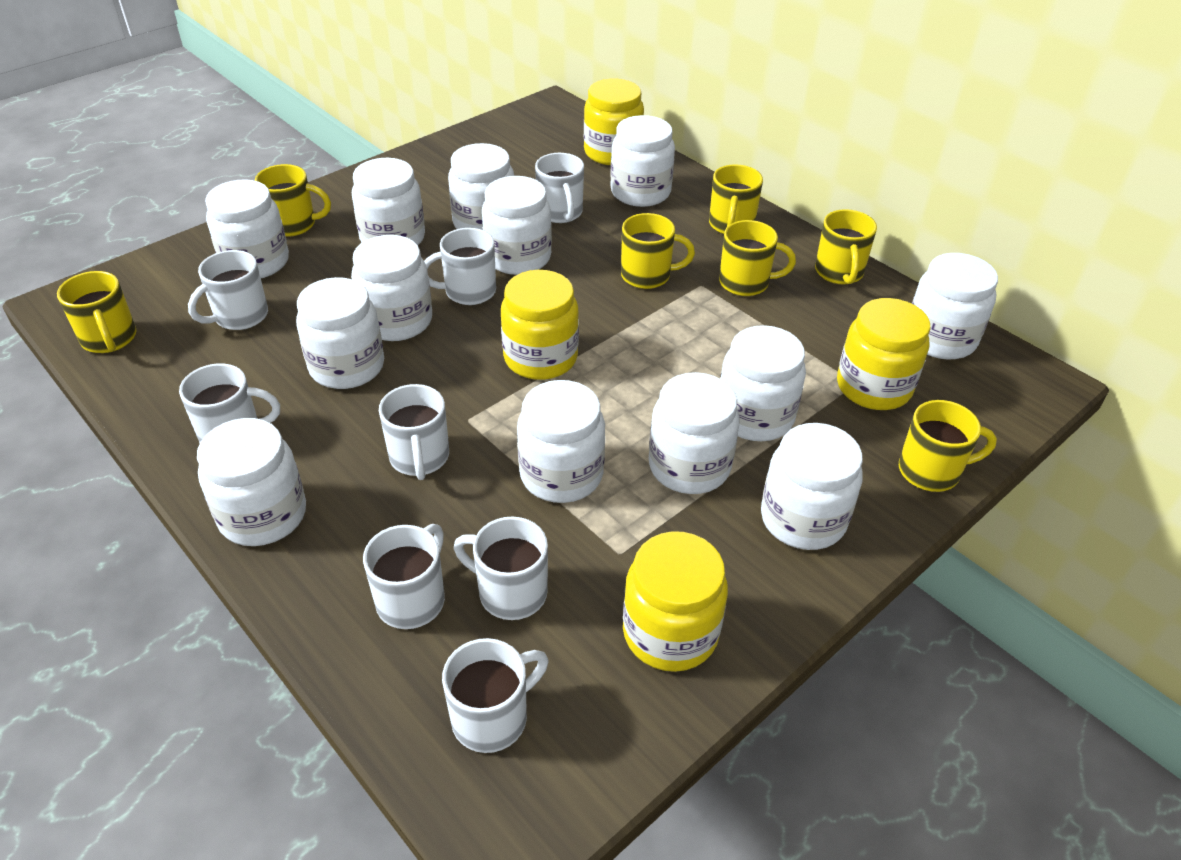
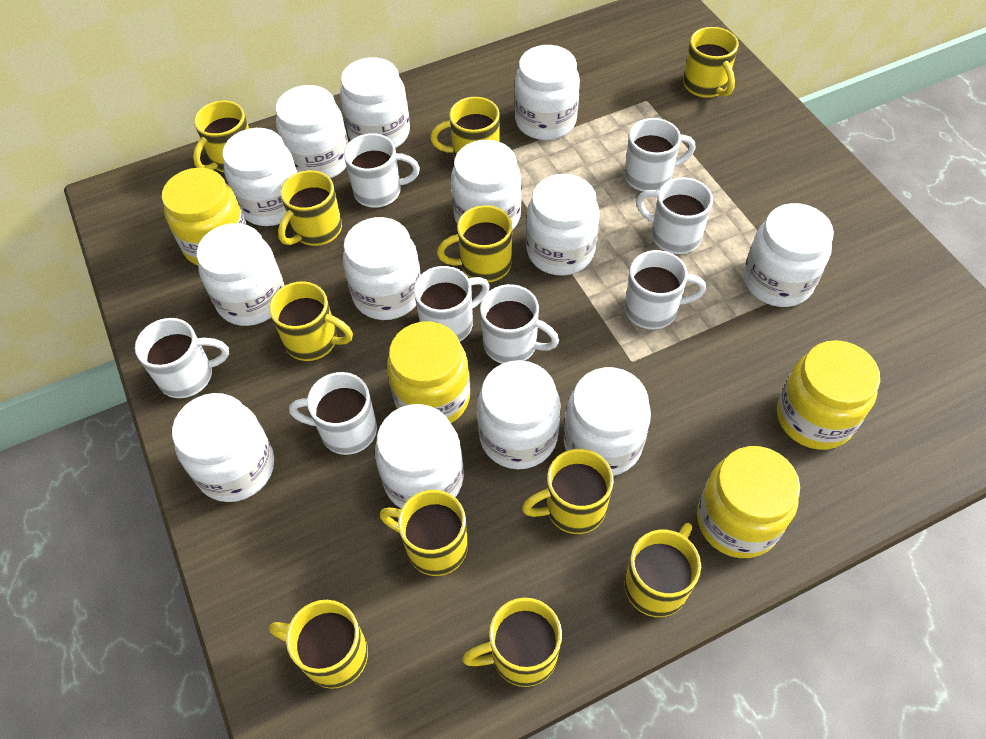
yellow mug: 7 -> 11

